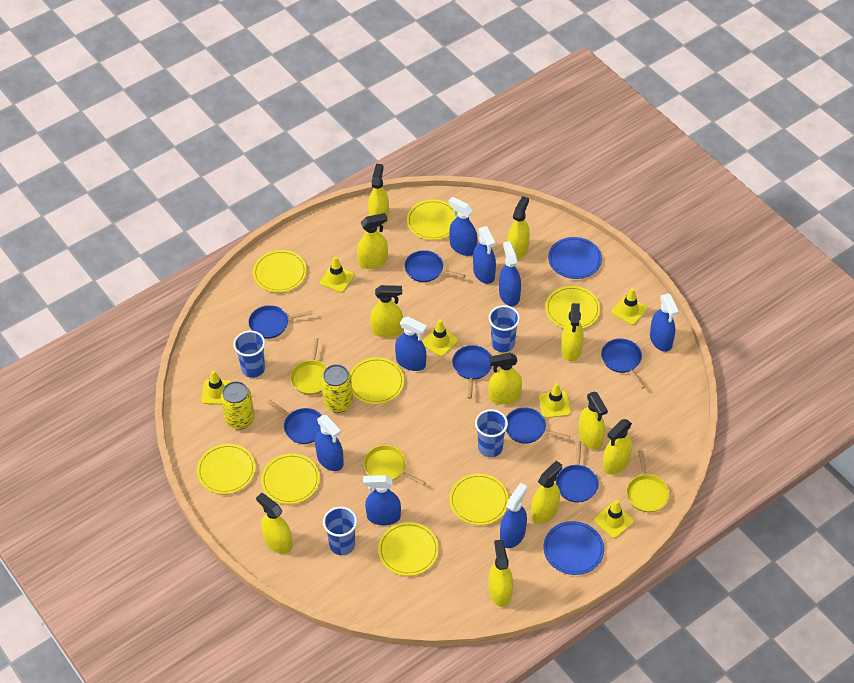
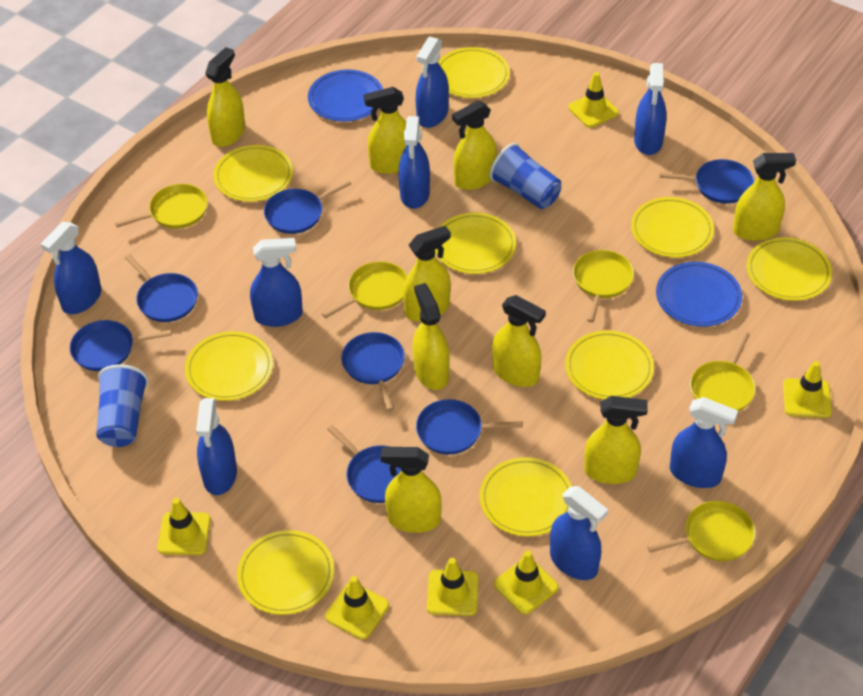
blue cup: 4 -> 2
yellow can: 2 -> 0
yellow pan: 3 -> 5
yellow plate: 8 -> 9
yellow spray bottle: 11 -> 9

